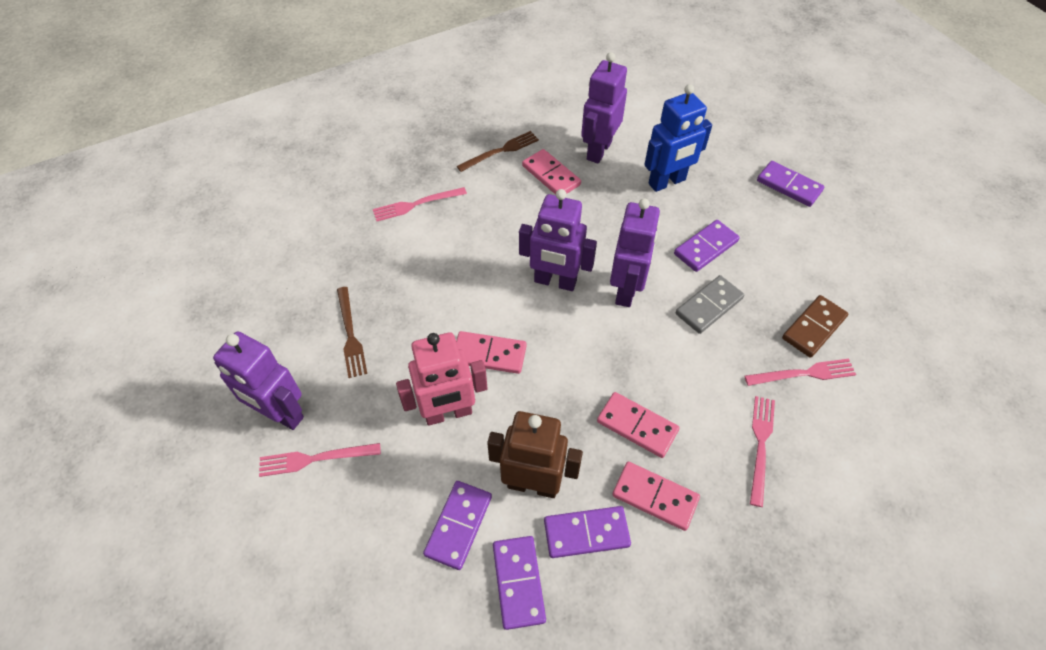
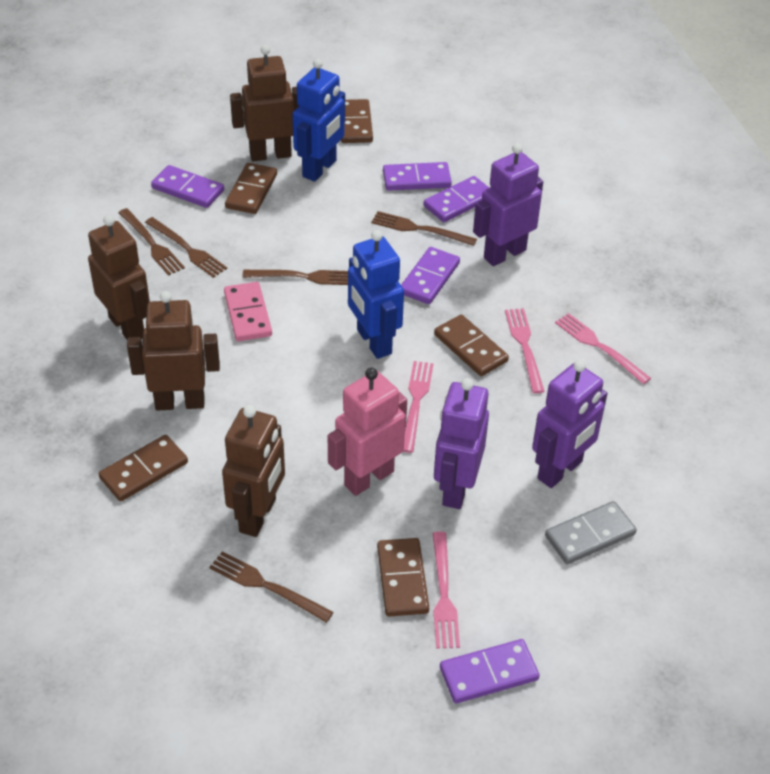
blue robot: 1 -> 2
brown domino: 1 -> 5
brown fork: 2 -> 5
brown robot: 1 -> 4
pink domino: 4 -> 1
purple robot: 4 -> 3

